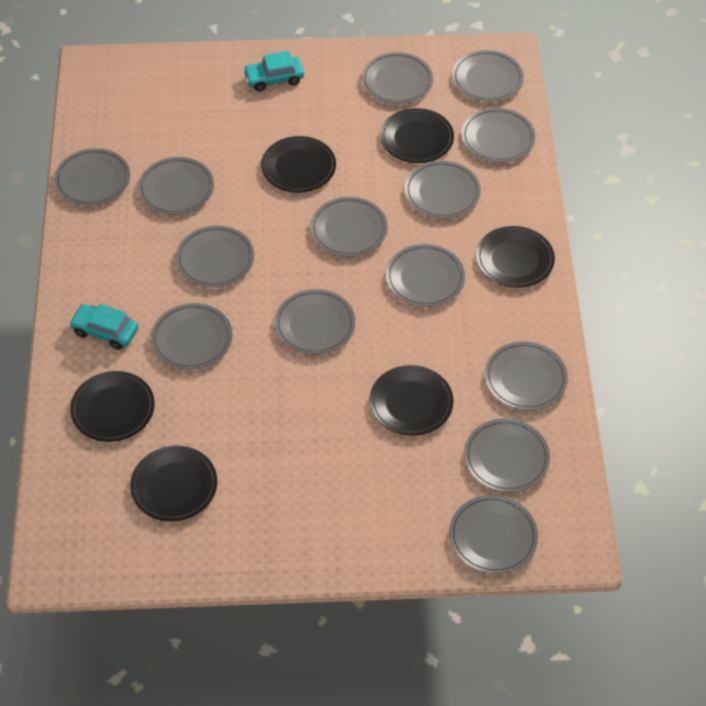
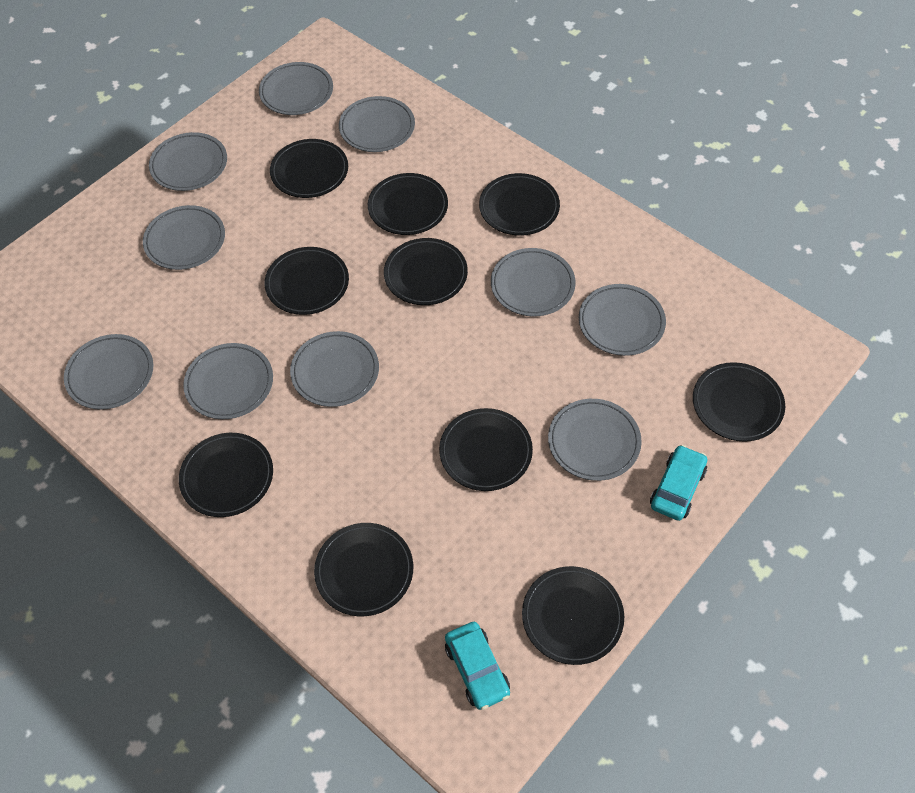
black plate: 6 -> 10
grey plate: 14 -> 10

